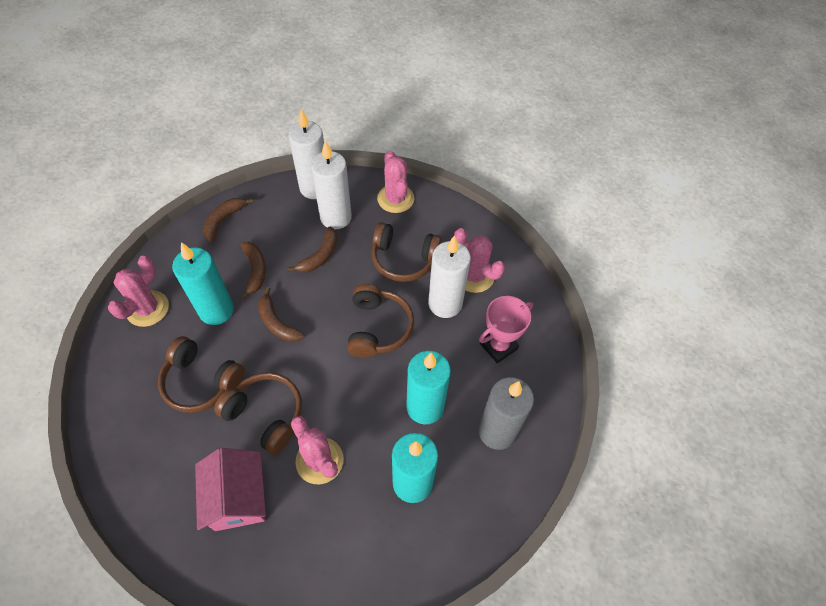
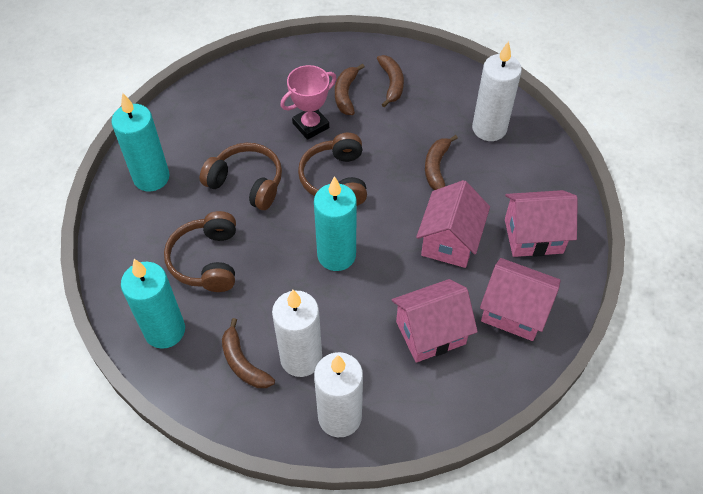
brown headphones: 4 -> 3
grey candle: 1 -> 0
pink cactus: 4 -> 0
pink house: 1 -> 4

